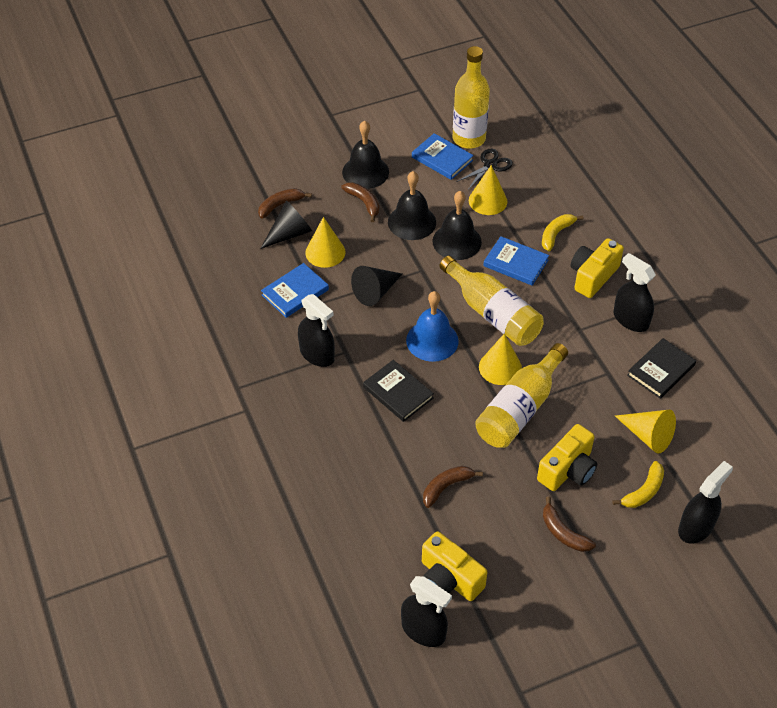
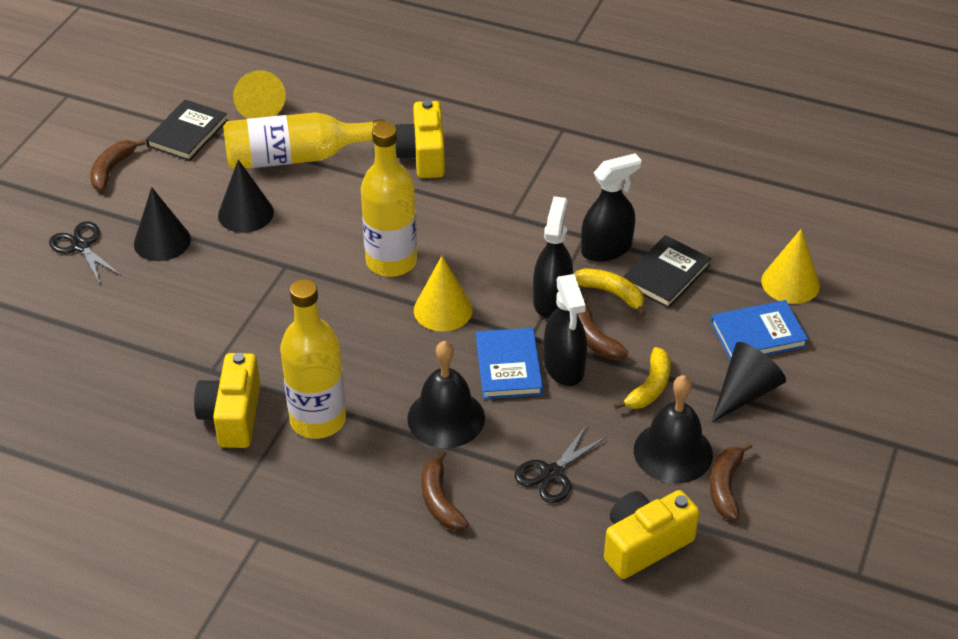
black bell: 3 -> 2
black cone: 2 -> 3
black scissors: 1 -> 2
black spray bottle: 4 -> 3
blue bell: 1 -> 0
blue book: 3 -> 2
yellow cone: 4 -> 3

